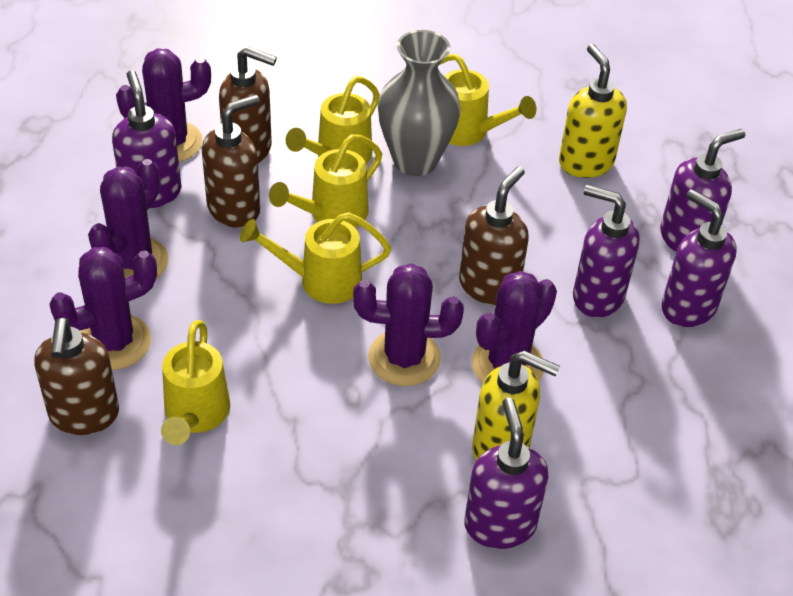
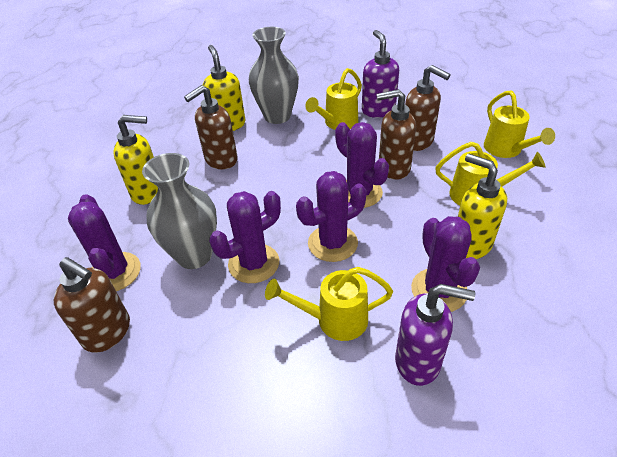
grey vase: 1 -> 2
purple soap dispenser: 5 -> 2
yellow soap dispenser: 2 -> 3
yellow watering can: 5 -> 4

